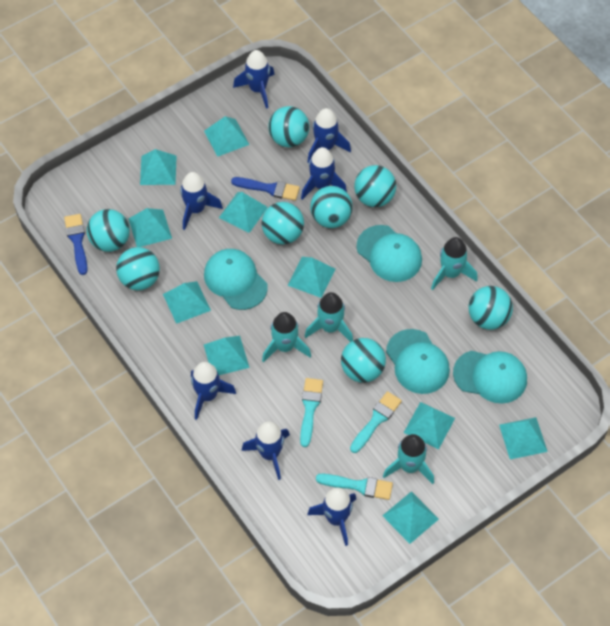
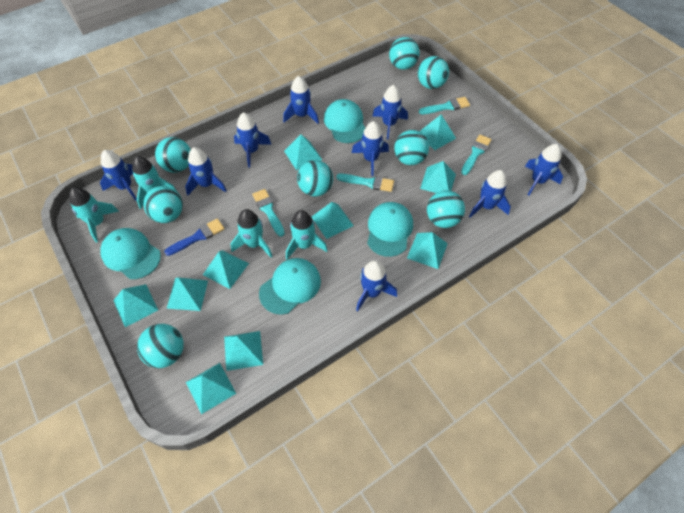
blue brush: 2 -> 1
blue rocket: 7 -> 9
turquoise brush: 3 -> 4

